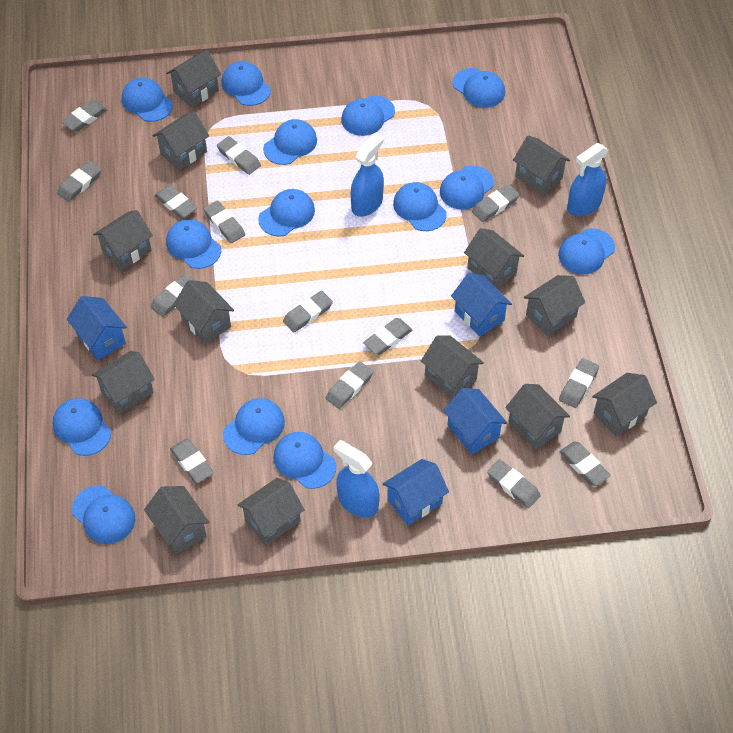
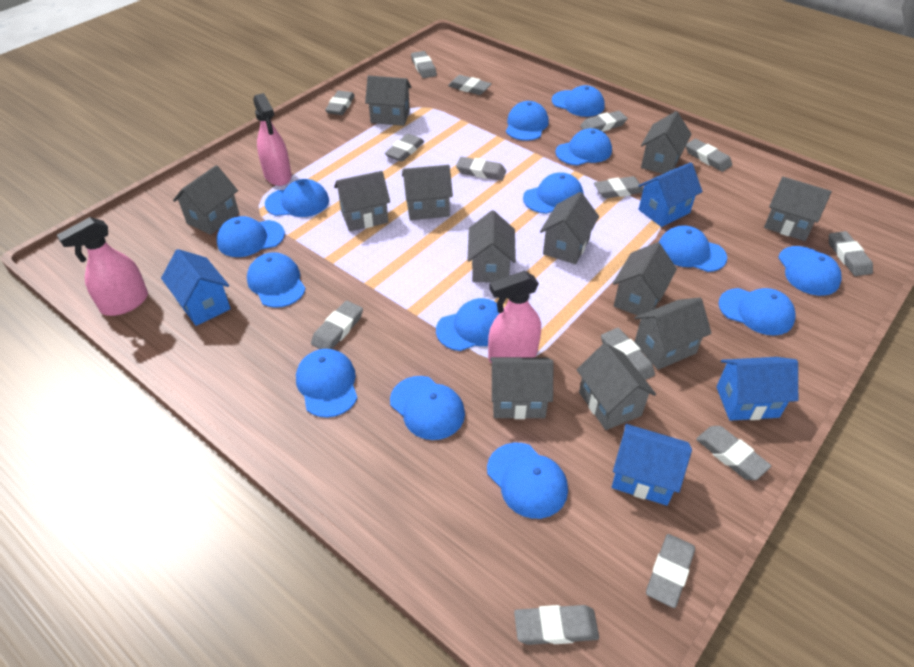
blue spray bottle: 3 -> 0
grey house: 13 -> 12
pink spray bottle: 0 -> 3

